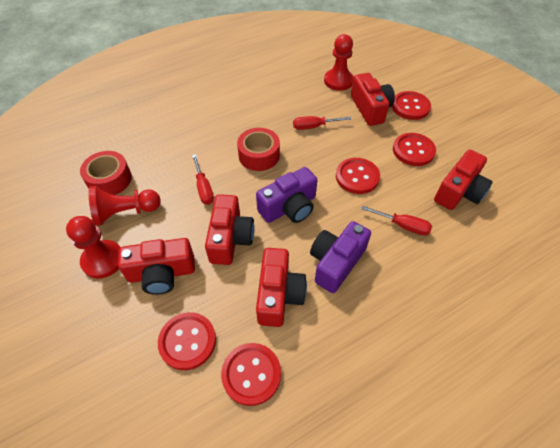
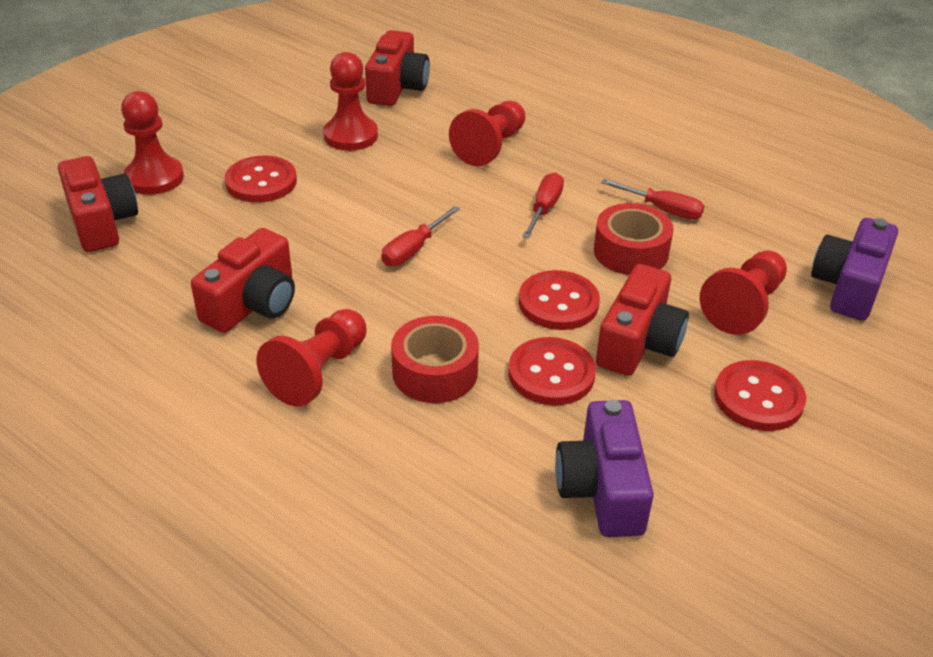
red button: 5 -> 4
red camera: 5 -> 4
red pawn: 3 -> 5

